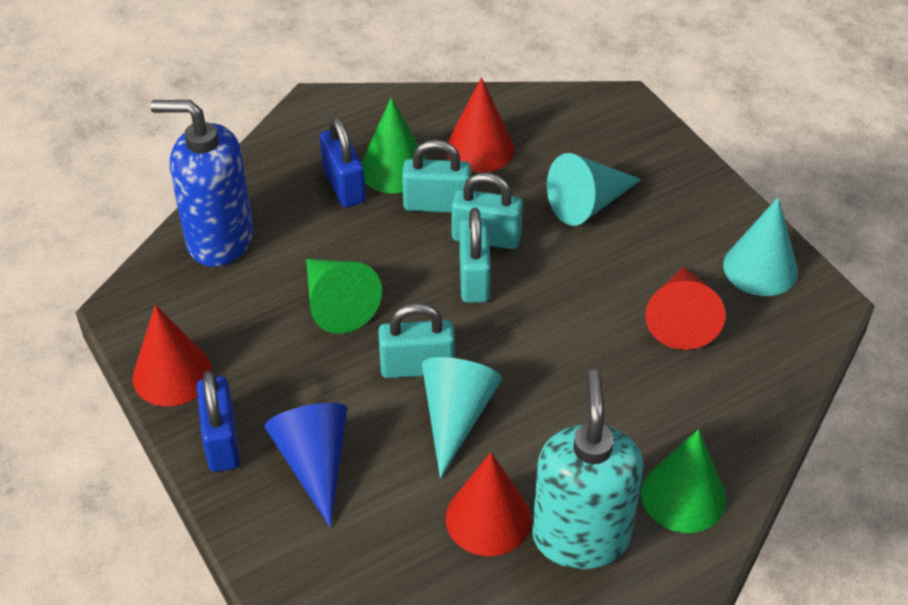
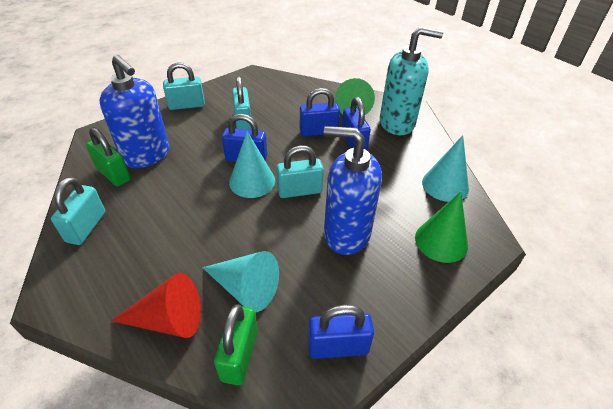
blue cone: 1 -> 0
blue padlock: 2 -> 4
blue soap dispenser: 1 -> 2
green cone: 3 -> 2
green padlock: 0 -> 2
red cone: 4 -> 1

